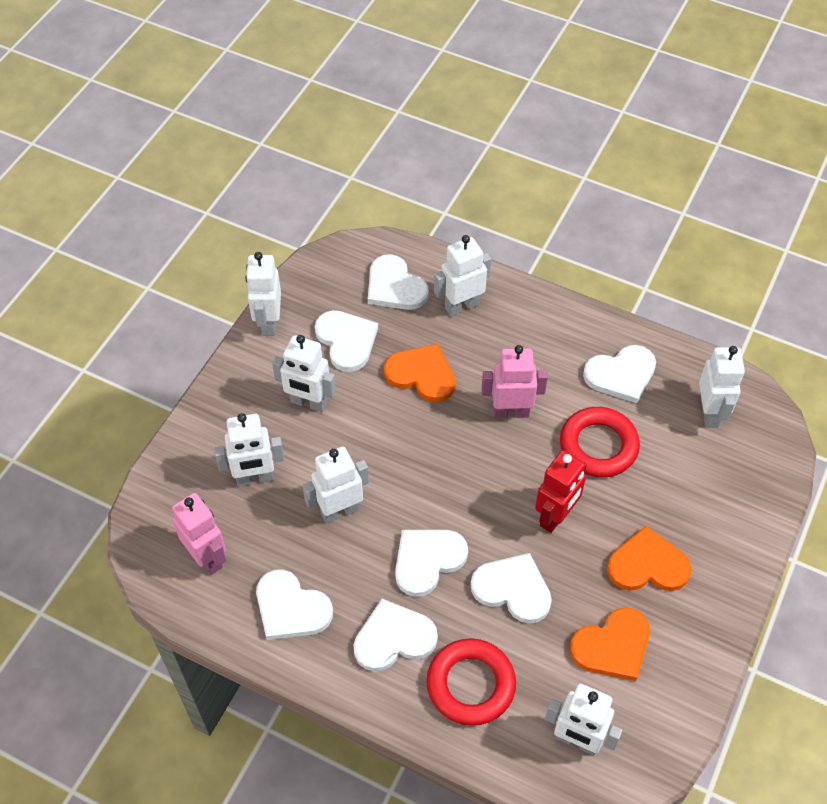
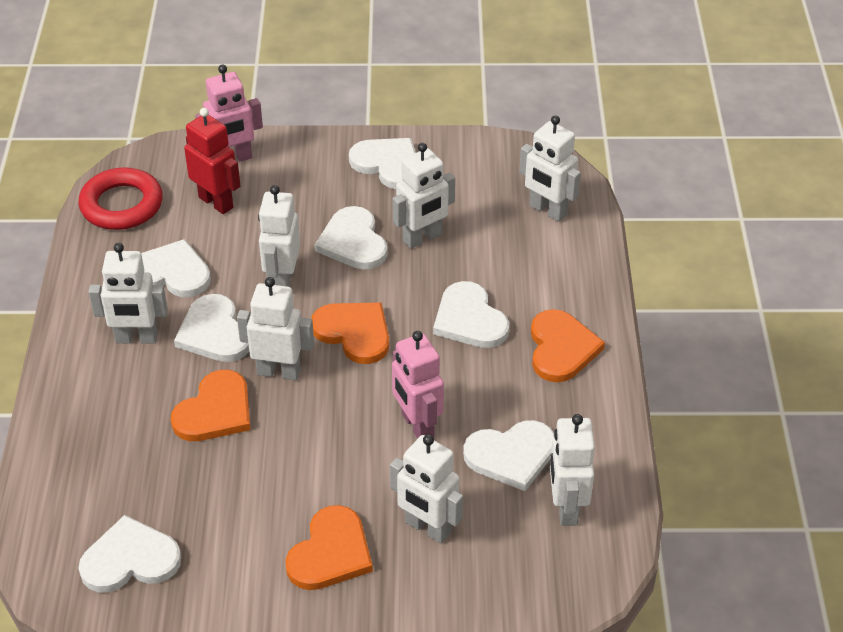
orange heart: 3 -> 4
red ring: 2 -> 1

